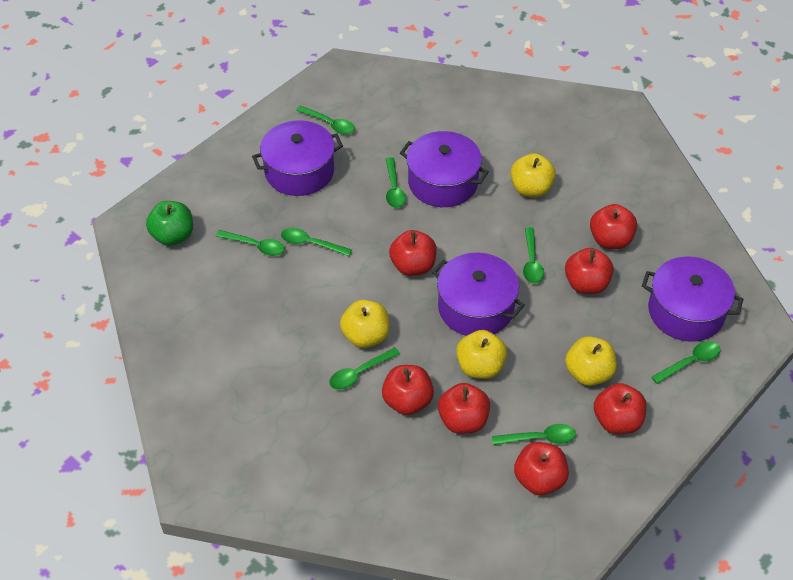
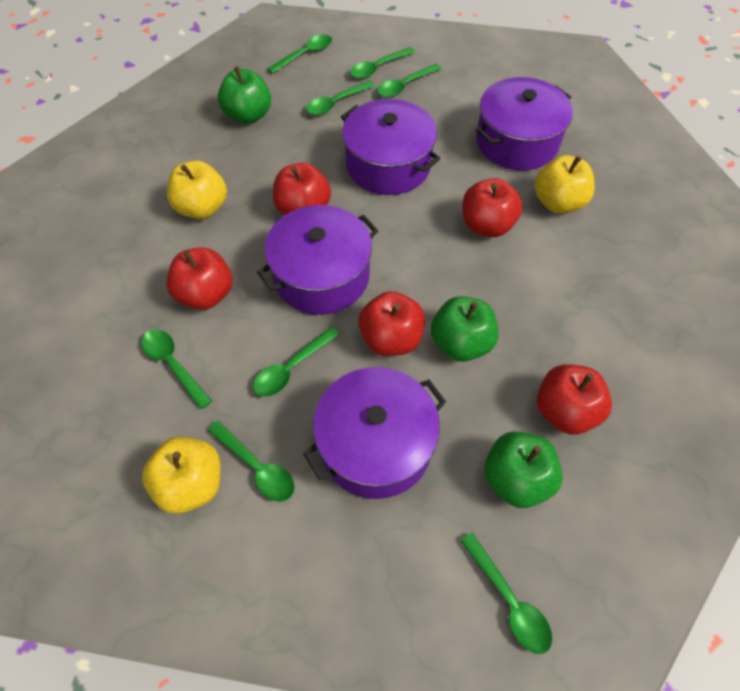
green apple: 1 -> 3
red apple: 7 -> 5
yellow apple: 4 -> 3

